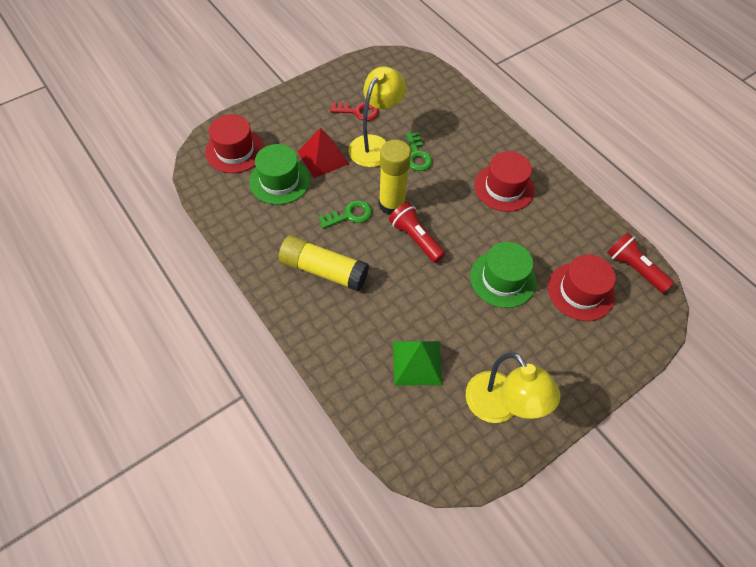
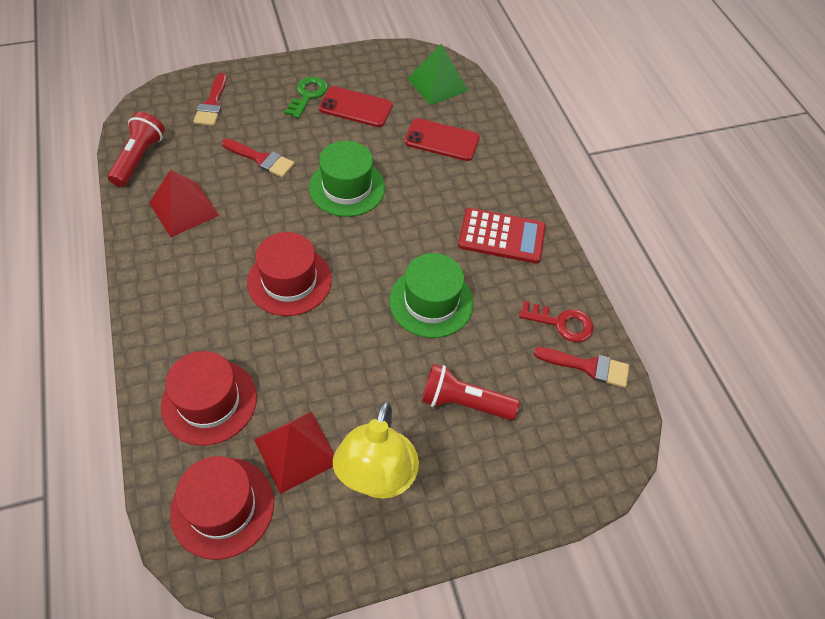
green key: 2 -> 1
red brush: 0 -> 3
red calculator: 0 -> 1
red phone: 0 -> 2
red pyramid: 1 -> 2
yellow glue stick: 2 -> 0
yellow lamp: 2 -> 1

